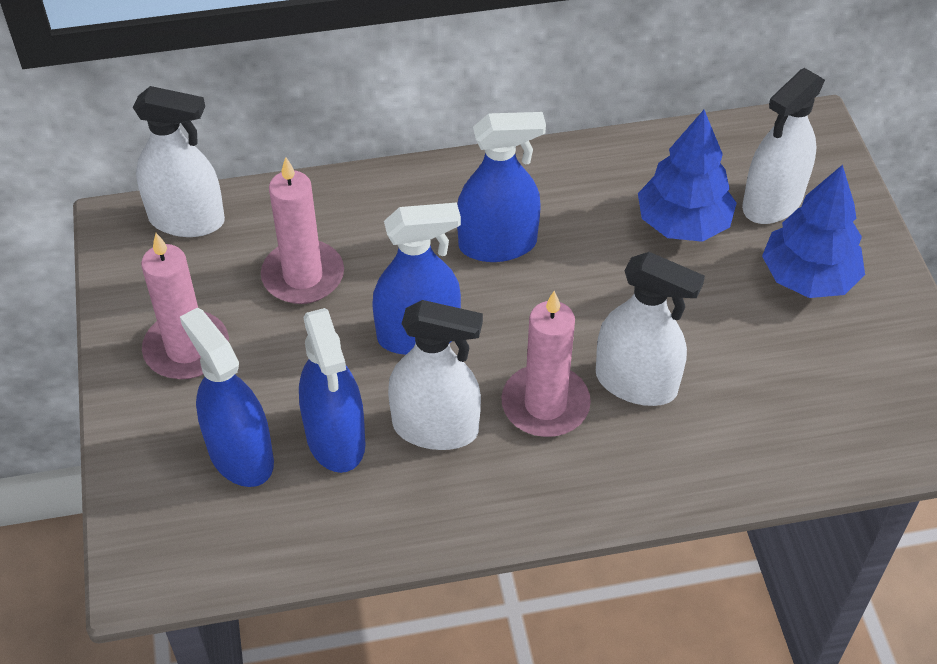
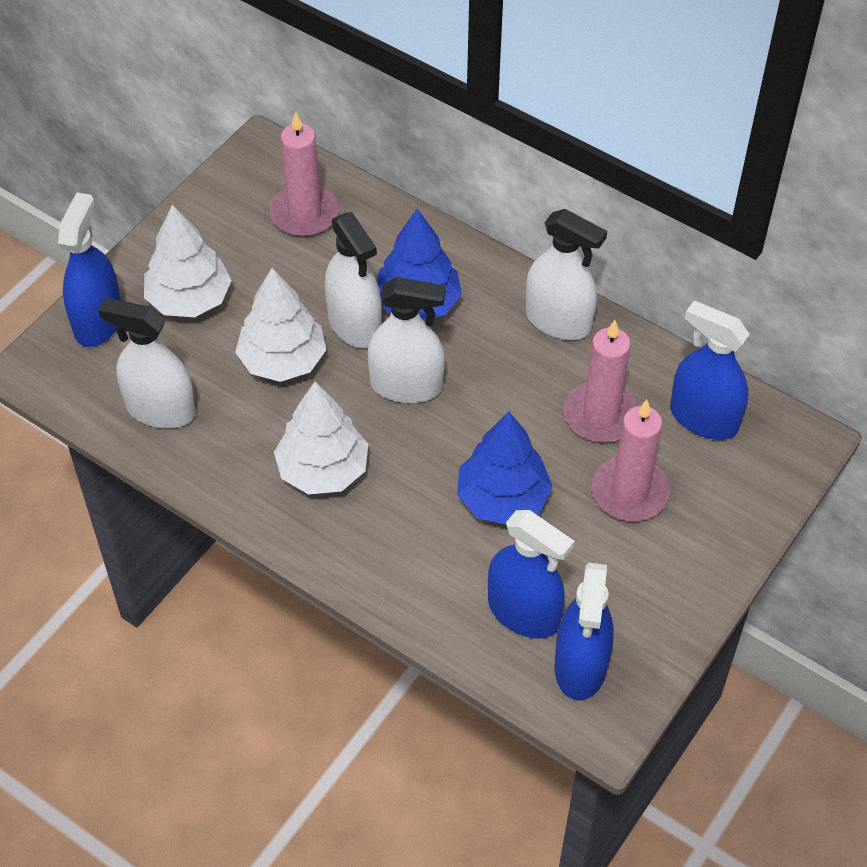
white tree: 0 -> 3

